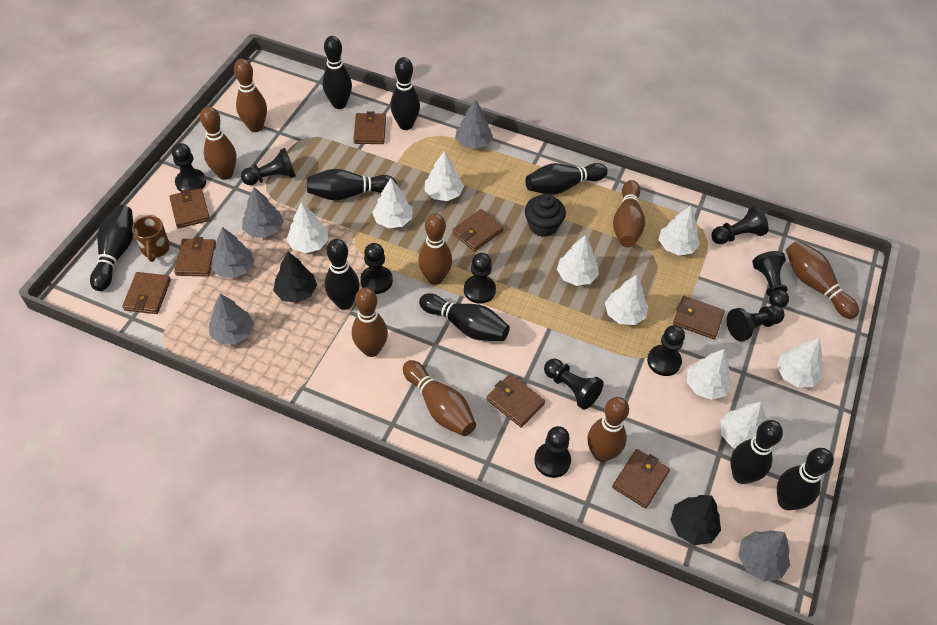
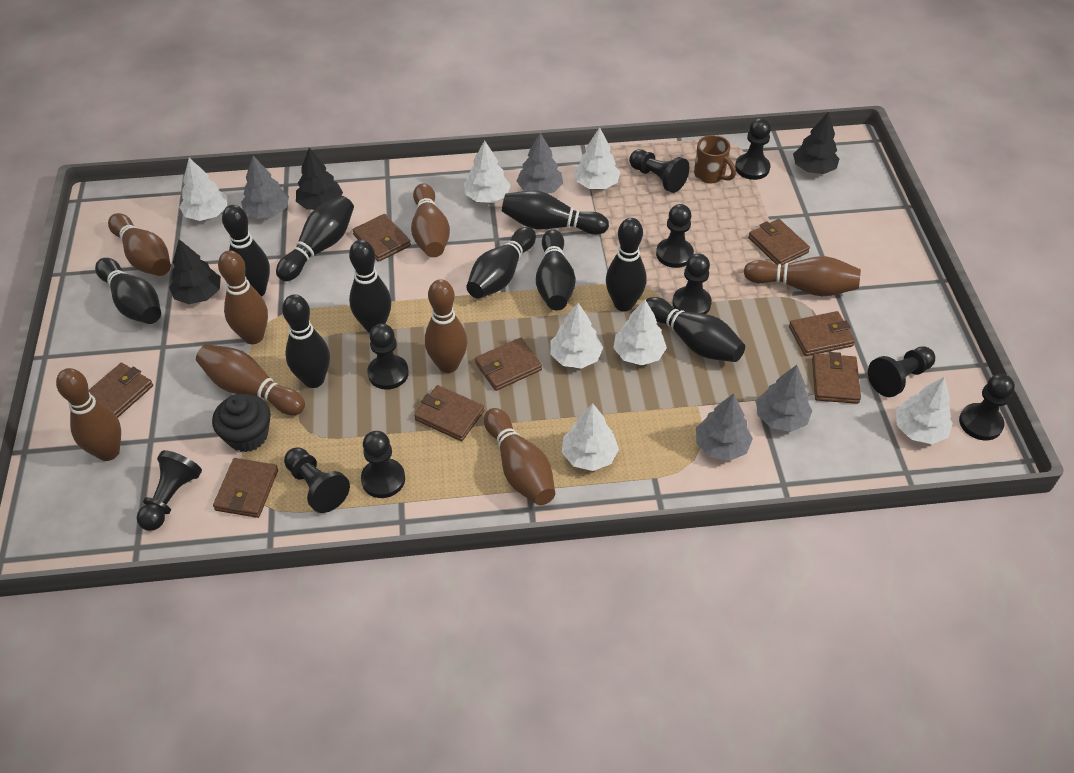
black bowling pin: 9 -> 10
black tree: 2 -> 3
grey tree: 5 -> 4
white tree: 9 -> 7

